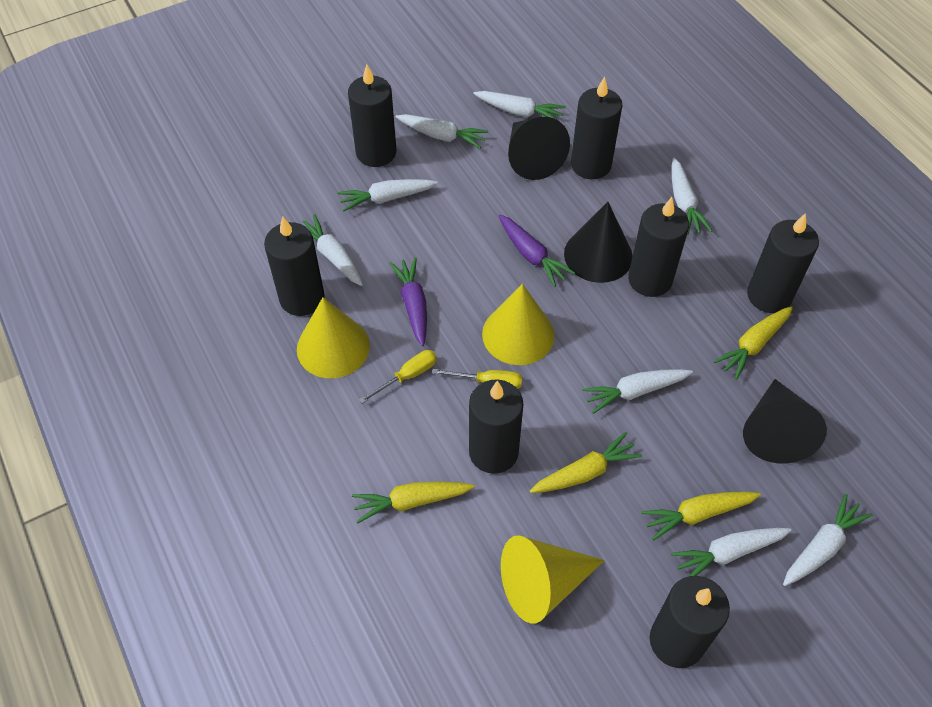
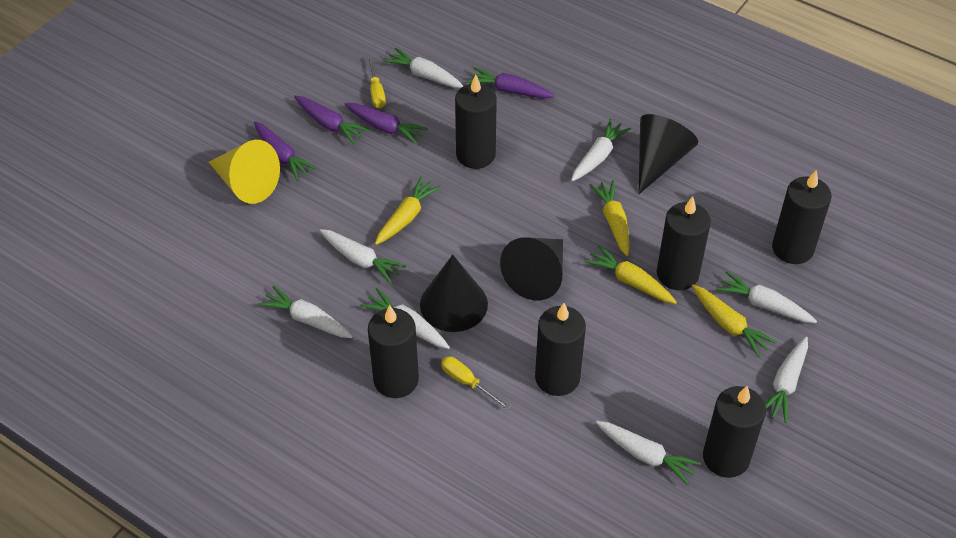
black candle: 7 -> 6
purple carrot: 2 -> 4
yellow cone: 3 -> 1

